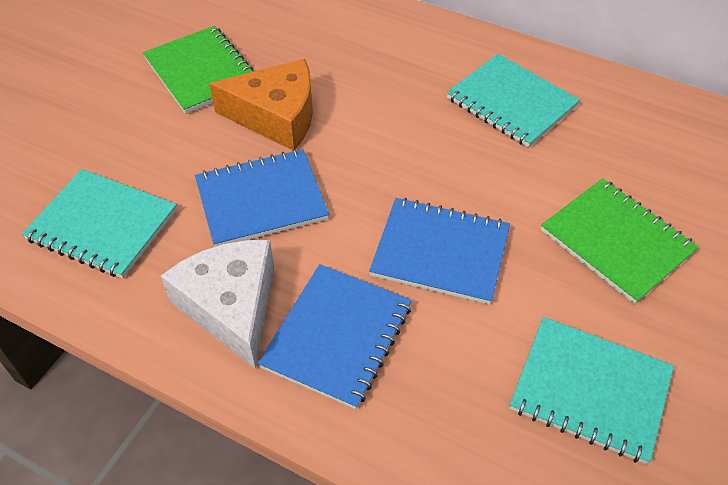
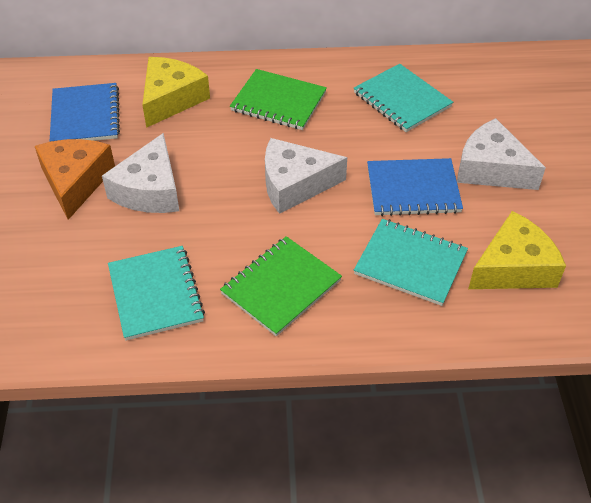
blue notebook: 3 -> 2
white cheese: 1 -> 3
yellow cheese: 0 -> 2

